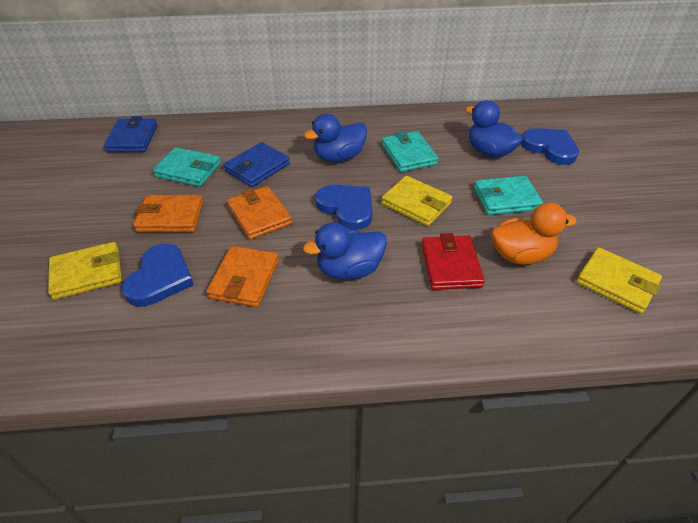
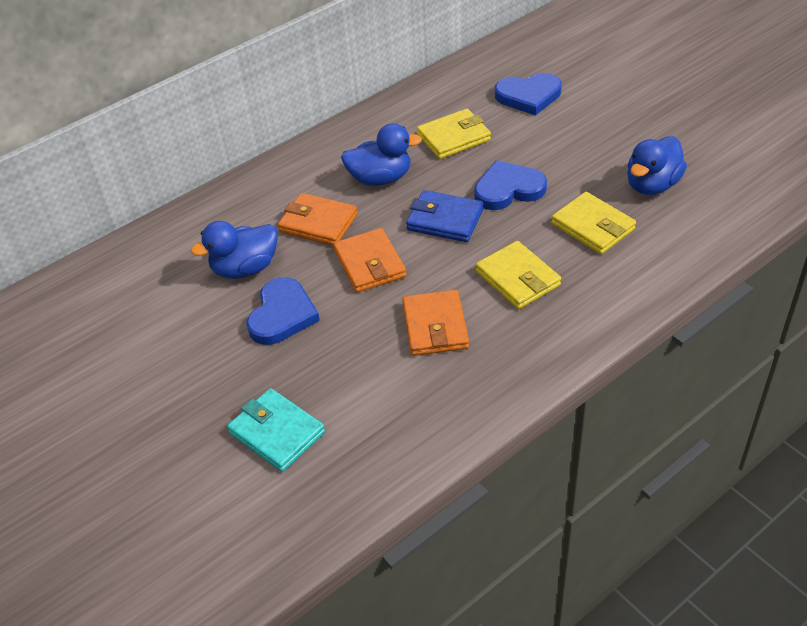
blue wallet: 2 -> 1
orange duck: 1 -> 0
red wallet: 1 -> 0
turquoise wallet: 3 -> 1

